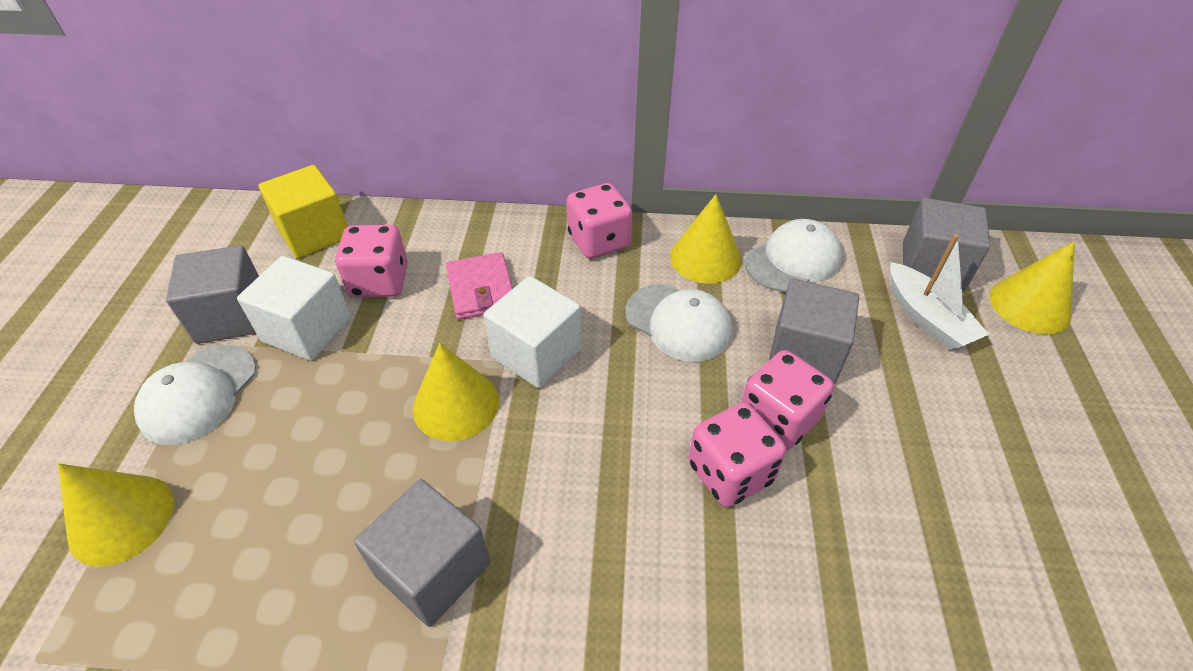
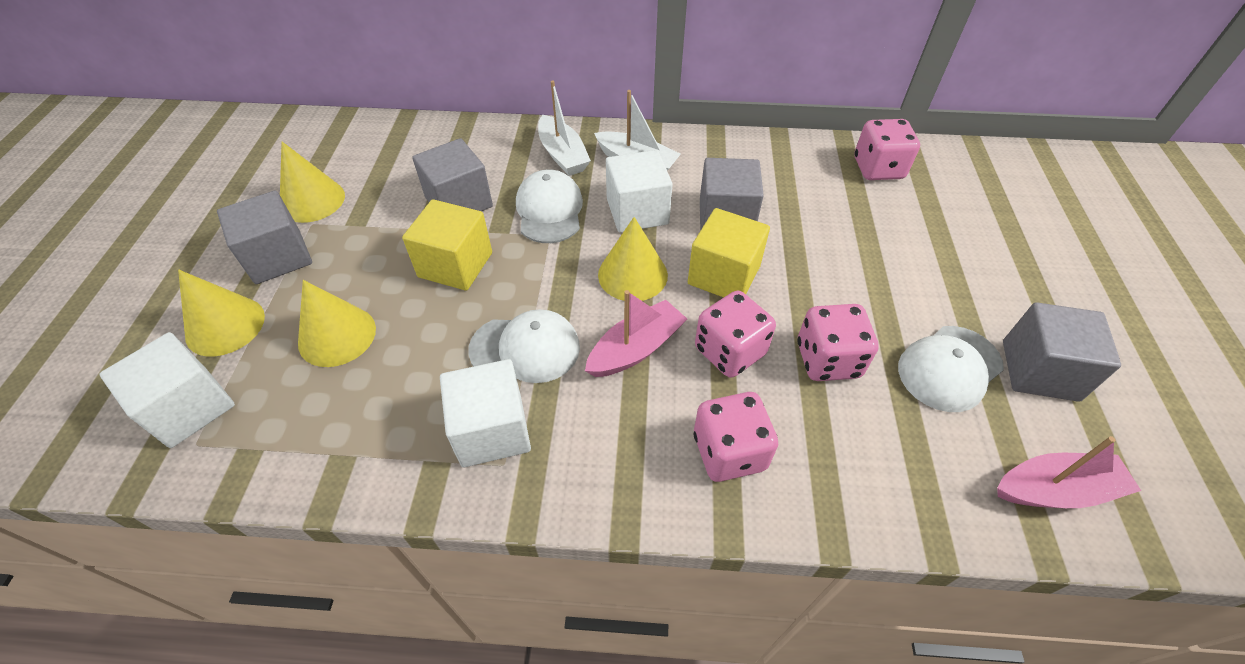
pink boat: 0 -> 2
pink wallet: 1 -> 0
white boat: 1 -> 2
white cube: 2 -> 3
yellow cube: 1 -> 2

